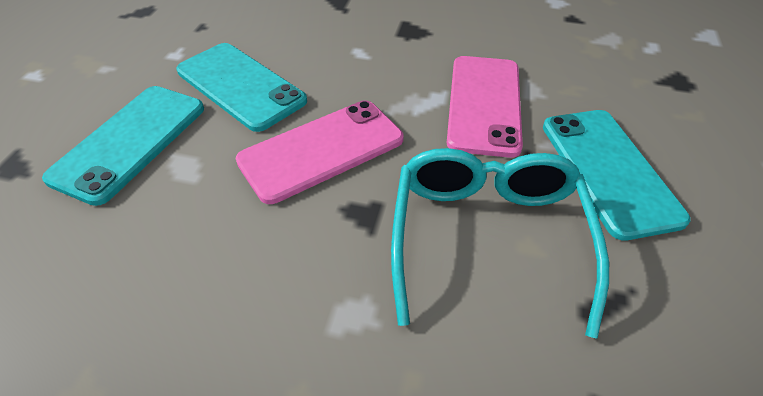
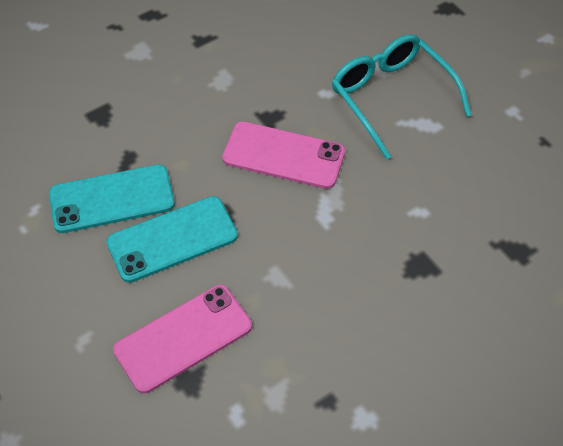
turquoise phone: 3 -> 2

